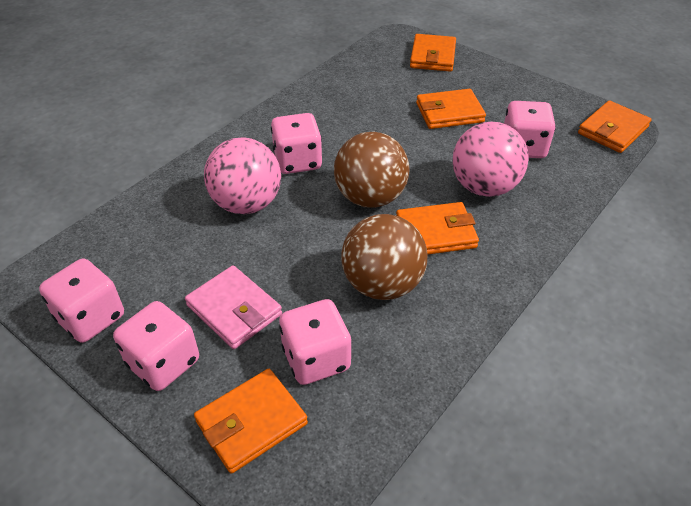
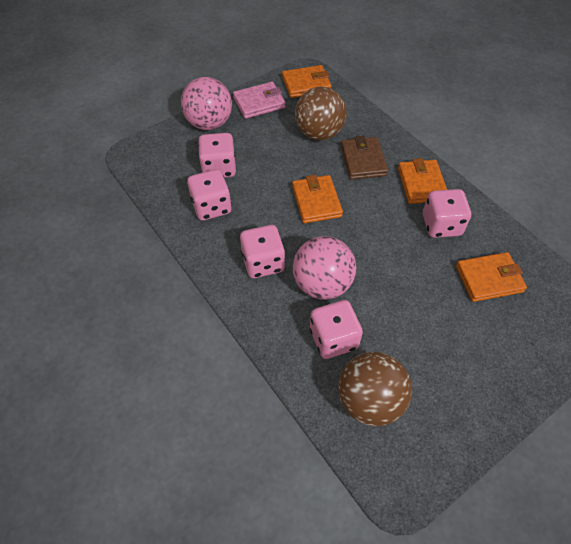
brown wallet: 0 -> 1
orange wallet: 5 -> 4

